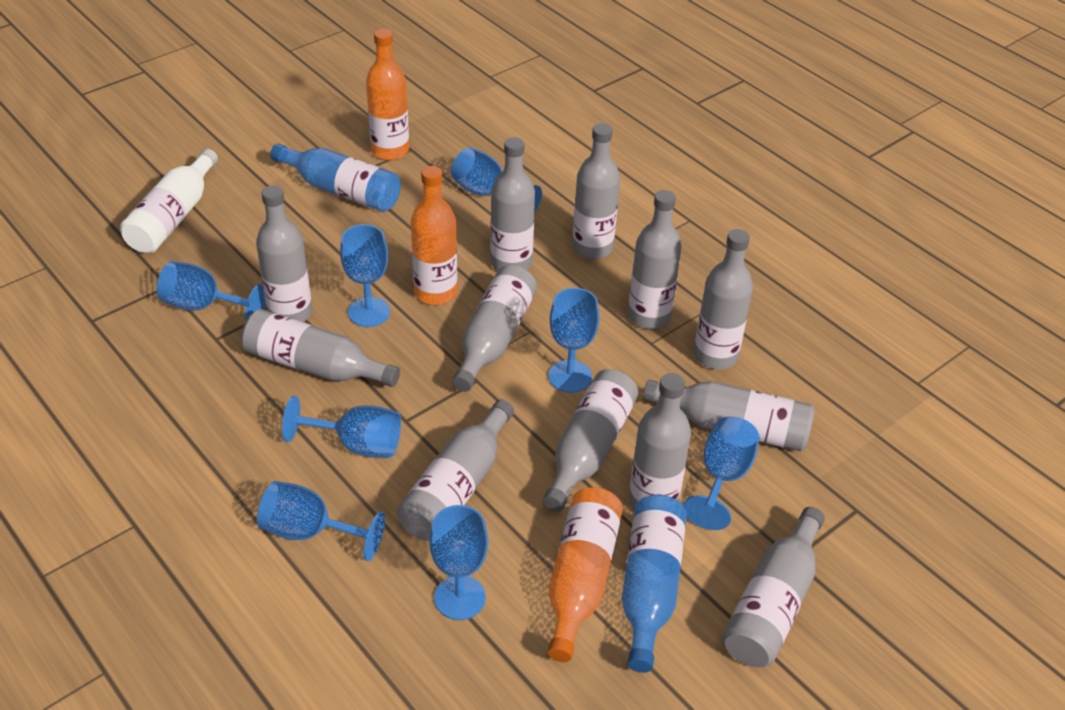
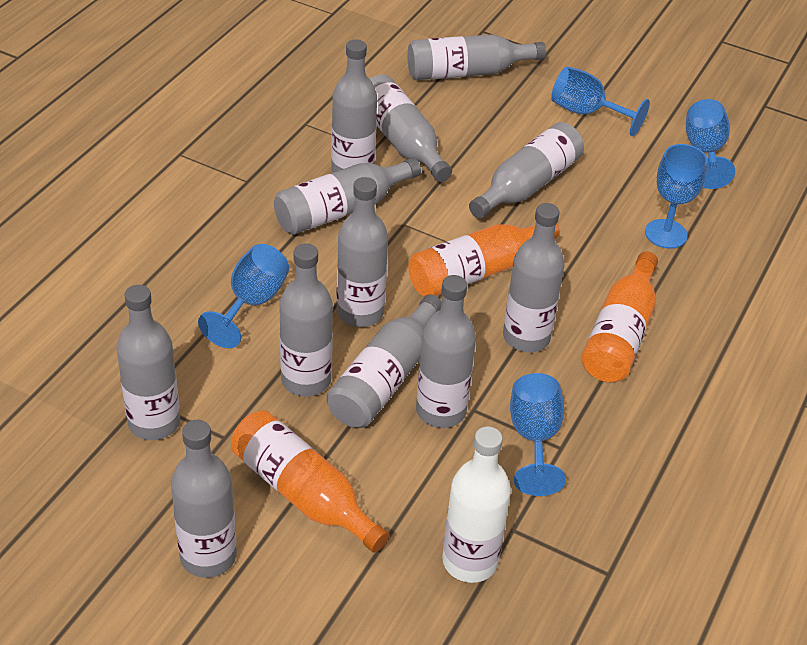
blue bottle: 2 -> 0
blue goblet: 8 -> 5

